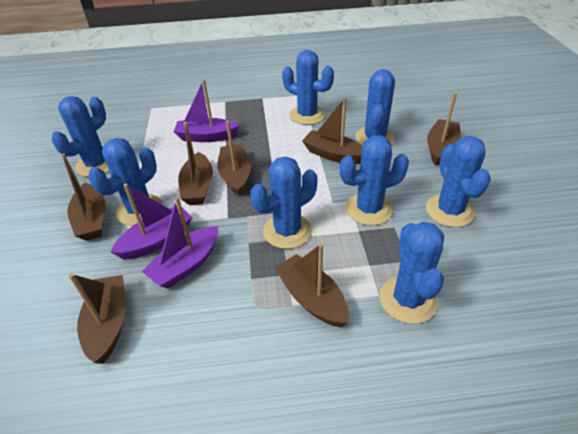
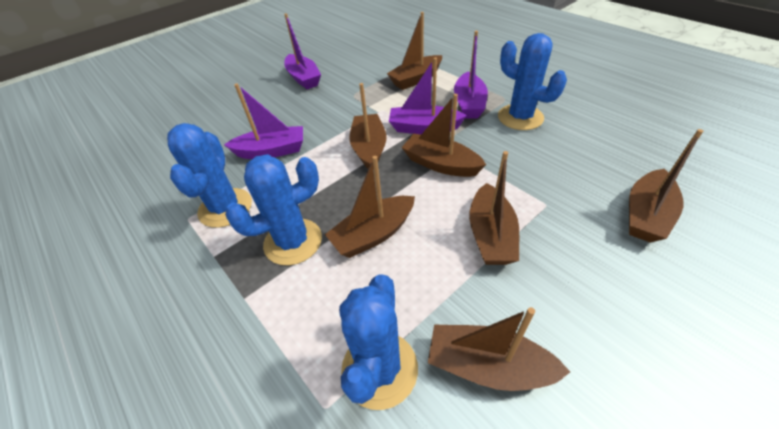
blue cactus: 8 -> 4
purple boat: 3 -> 4

